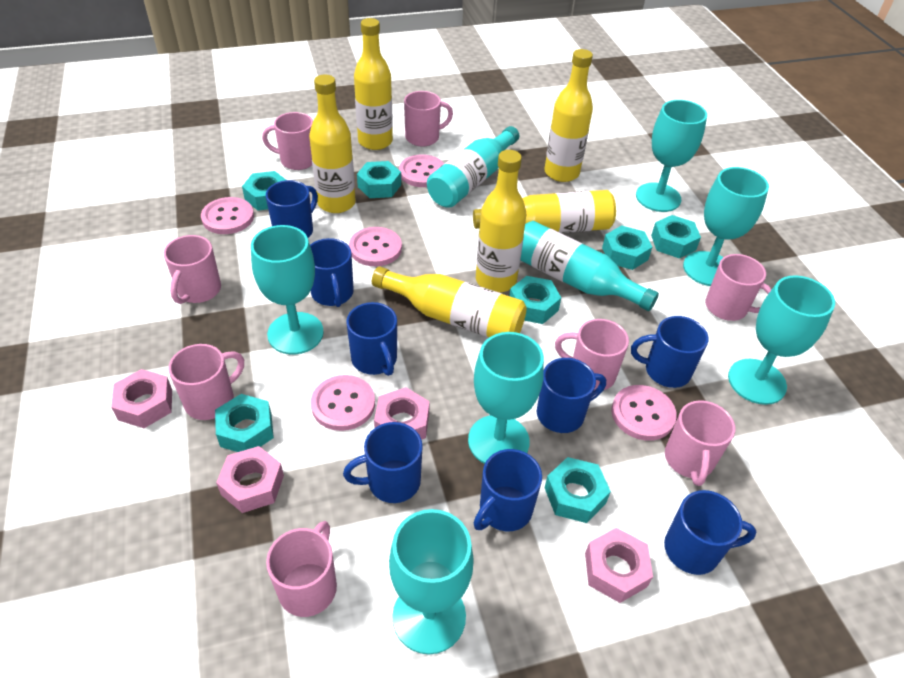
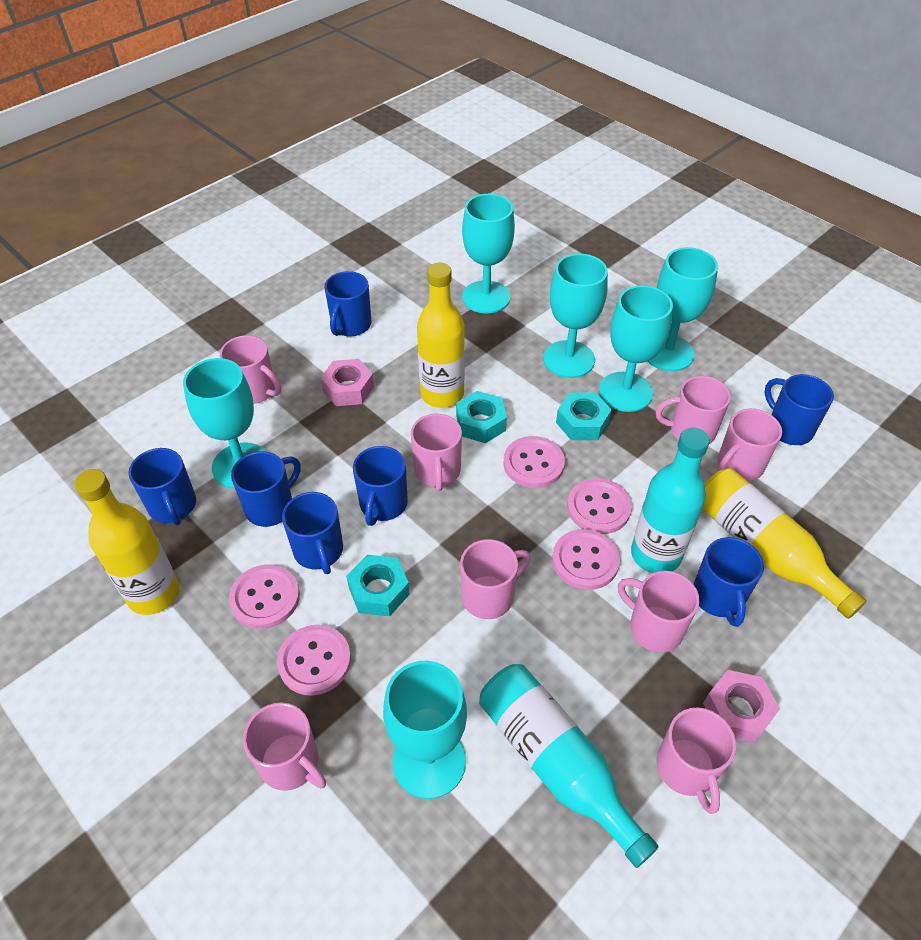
blue mug: 8 -> 7
pink nut: 4 -> 2
turquoise nut: 7 -> 3
yellow bottle: 6 -> 3

